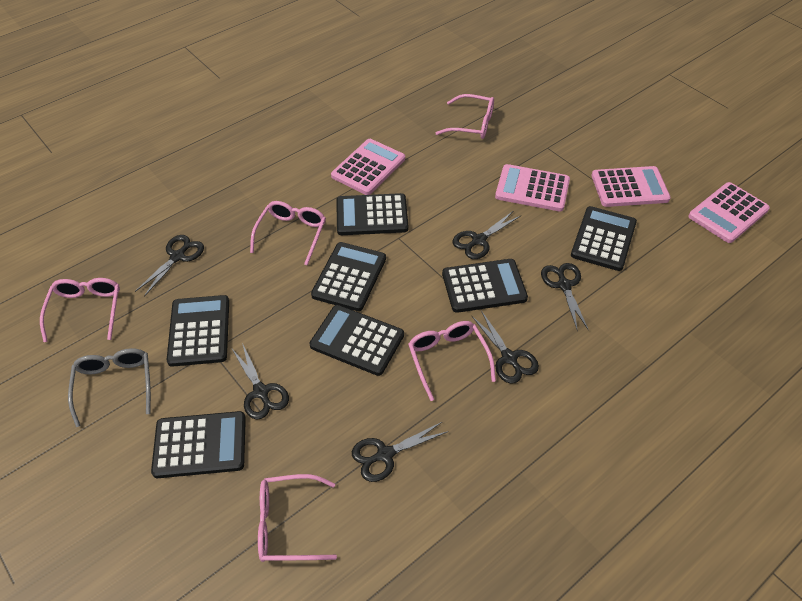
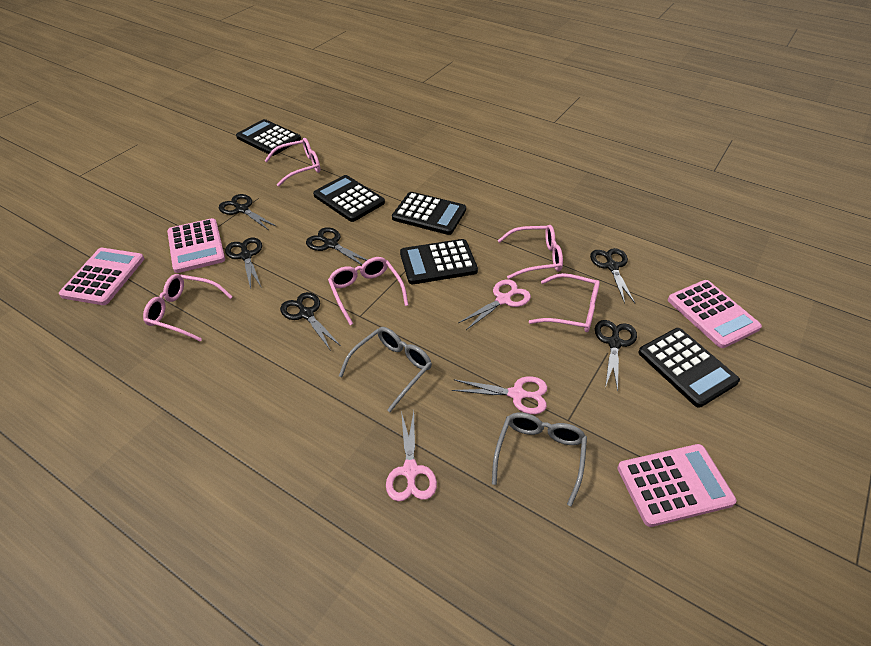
black calculator: 7 -> 5
grey glasses: 1 -> 2
pink scissors: 0 -> 3

